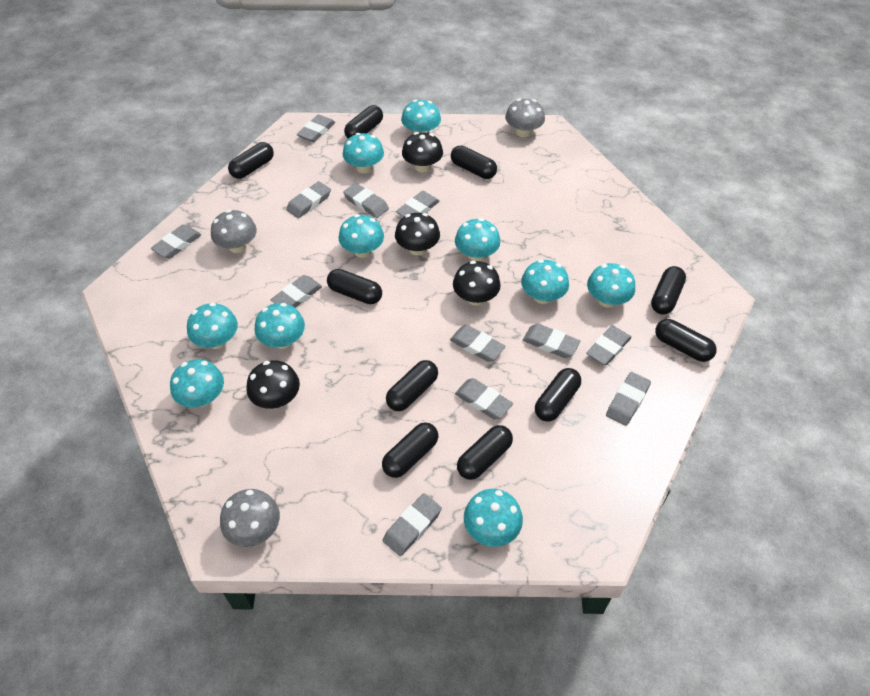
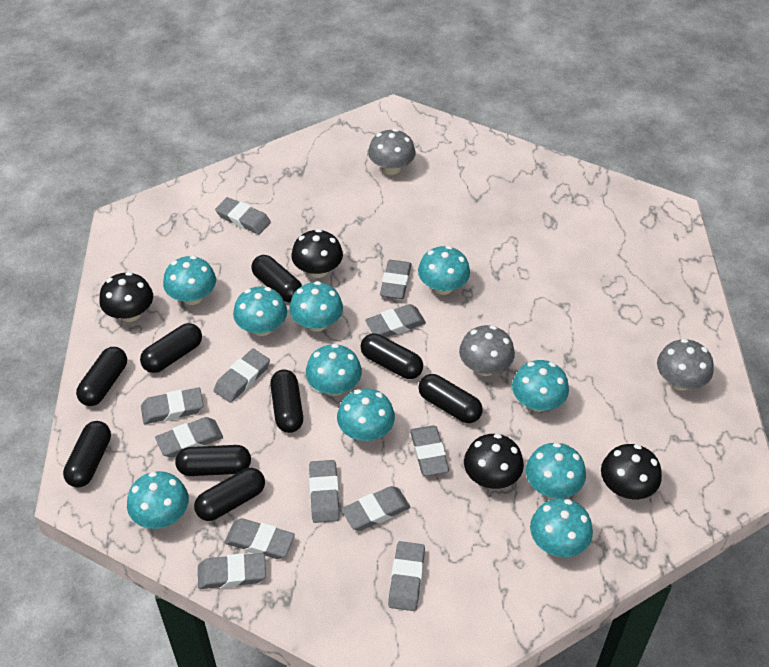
black capsule: 10 -> 9

